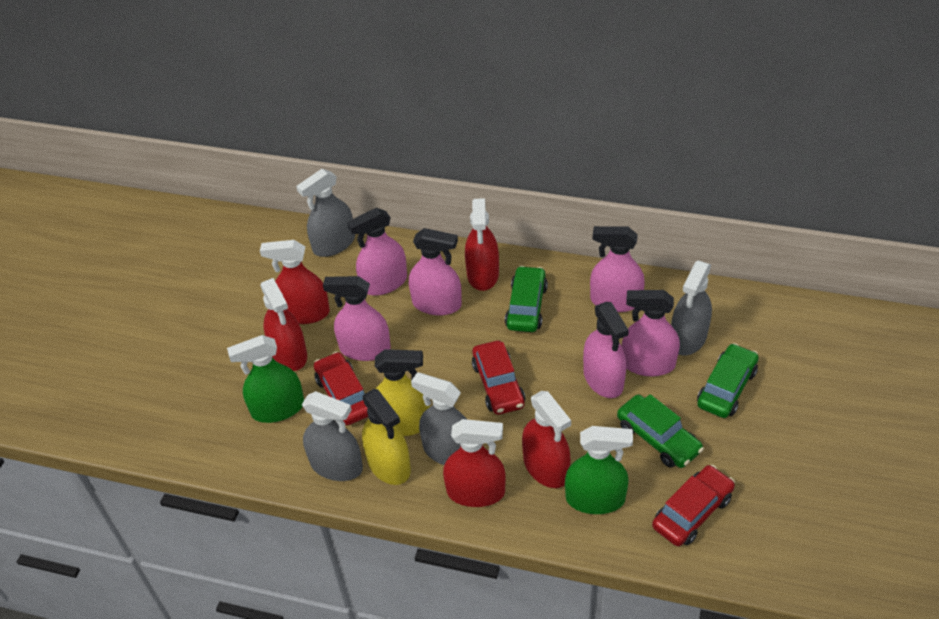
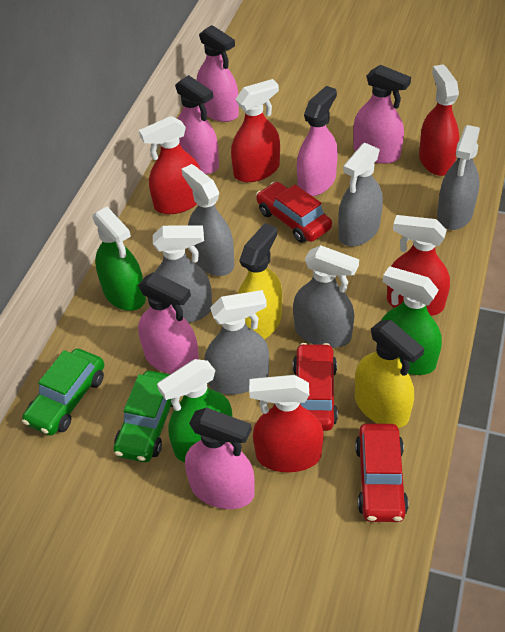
green car: 3 -> 2
green spray bottle: 2 -> 3
grey spray bottle: 4 -> 6

